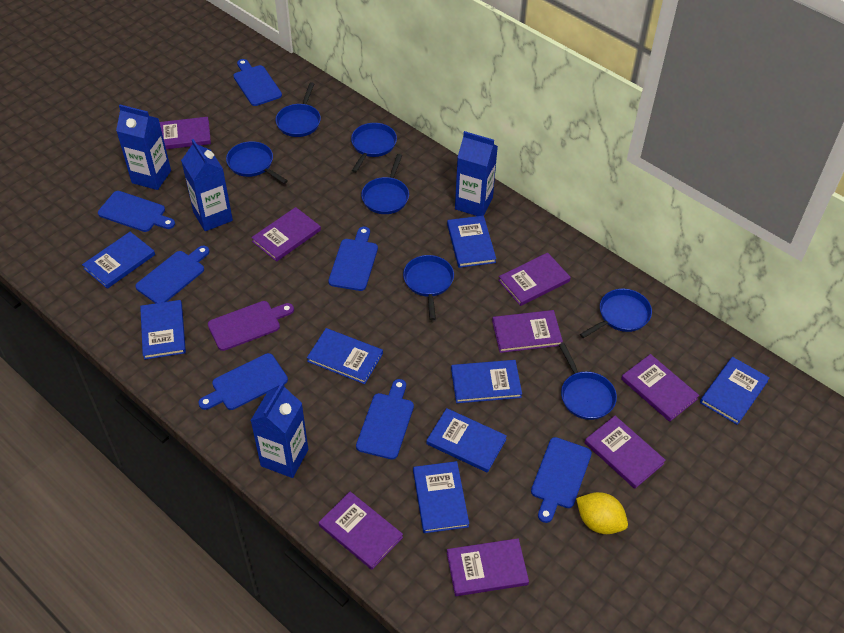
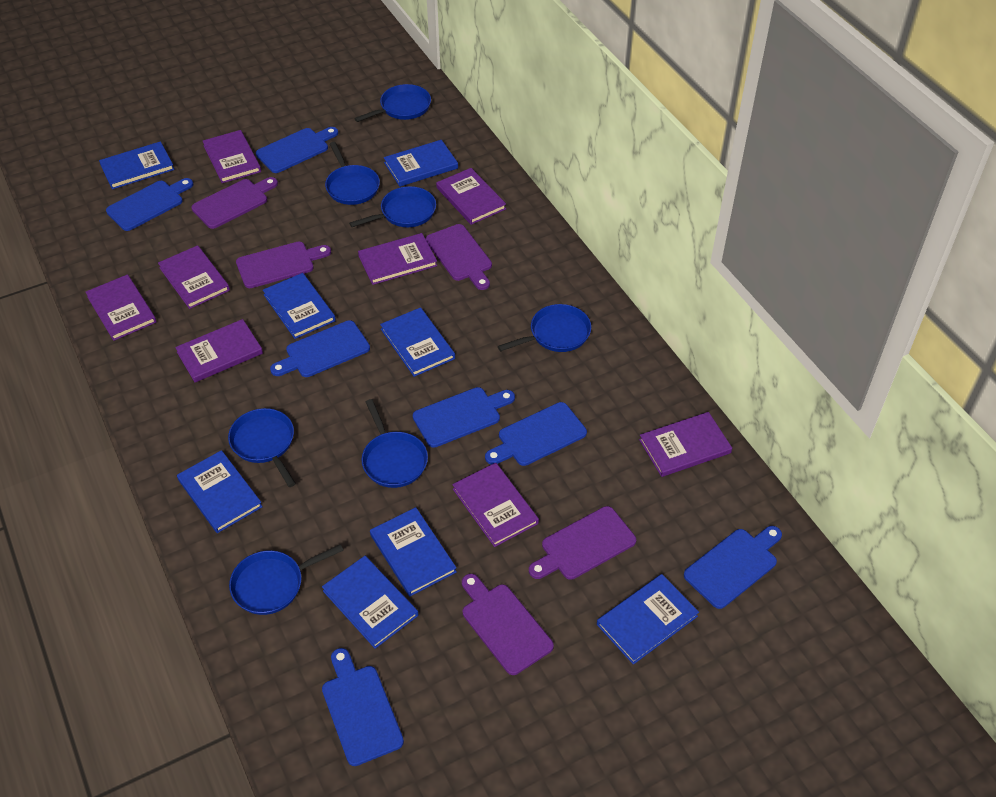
blue carton: 4 -> 0
purple cutting board: 1 -> 5
yellow lemon: 1 -> 0

